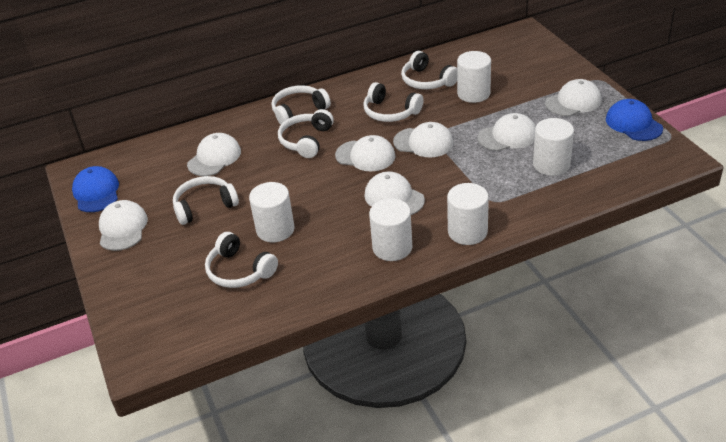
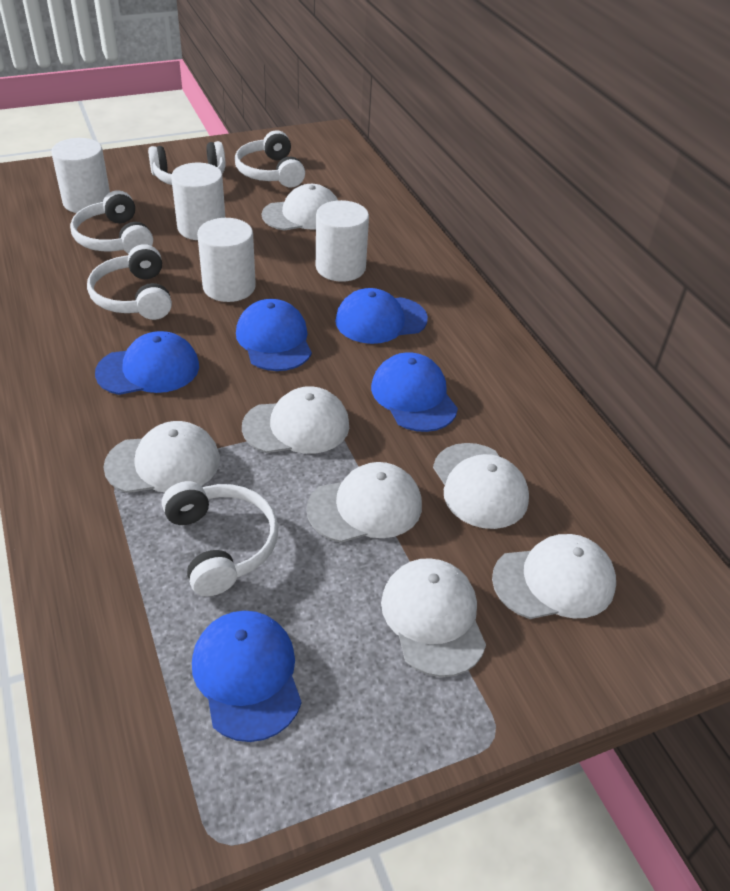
blue cap: 2 -> 5
white cylinder: 5 -> 4
white headphones: 6 -> 5

